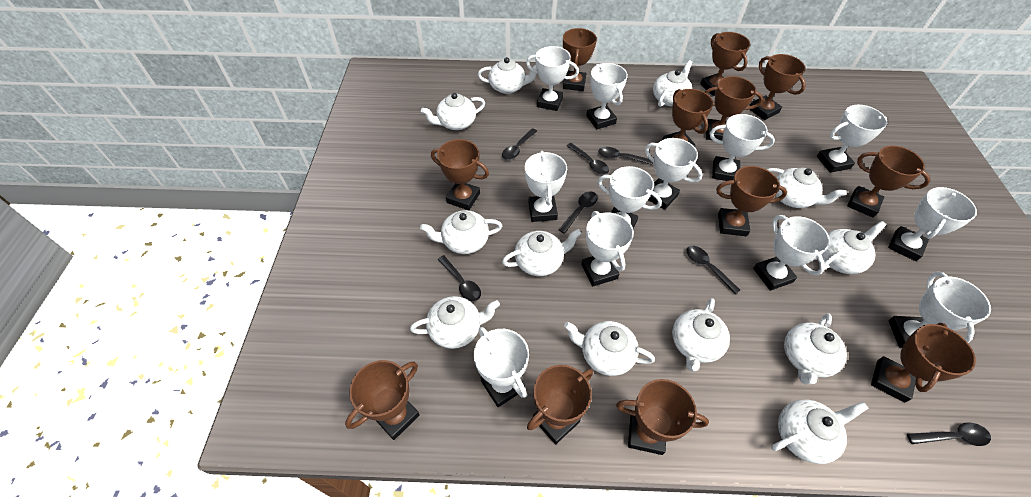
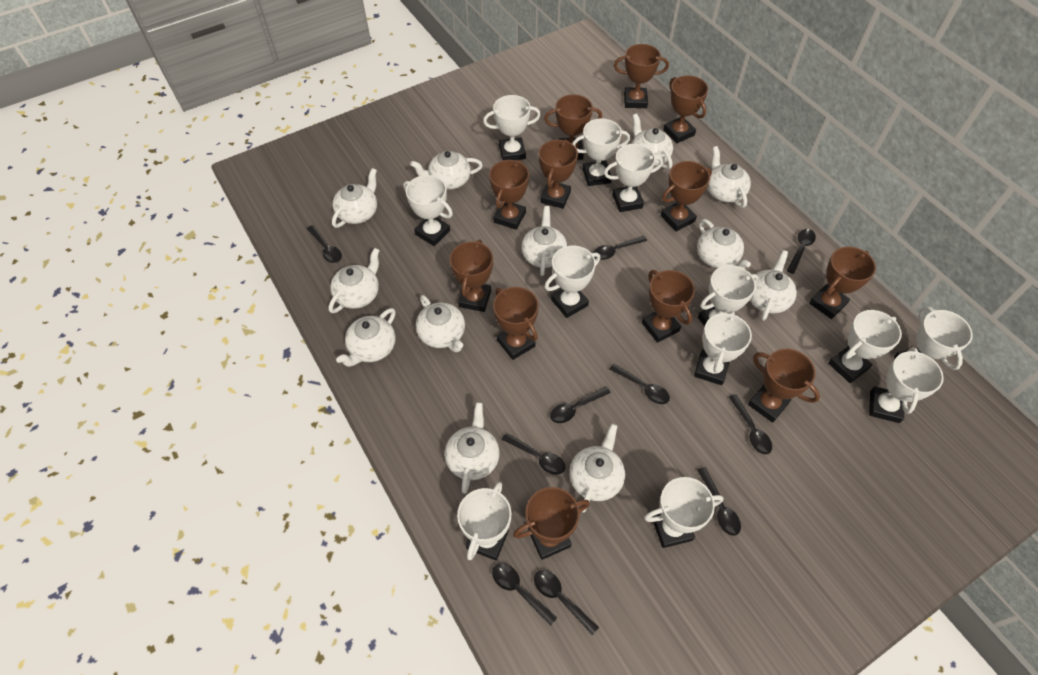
black spoon: 7 -> 10

